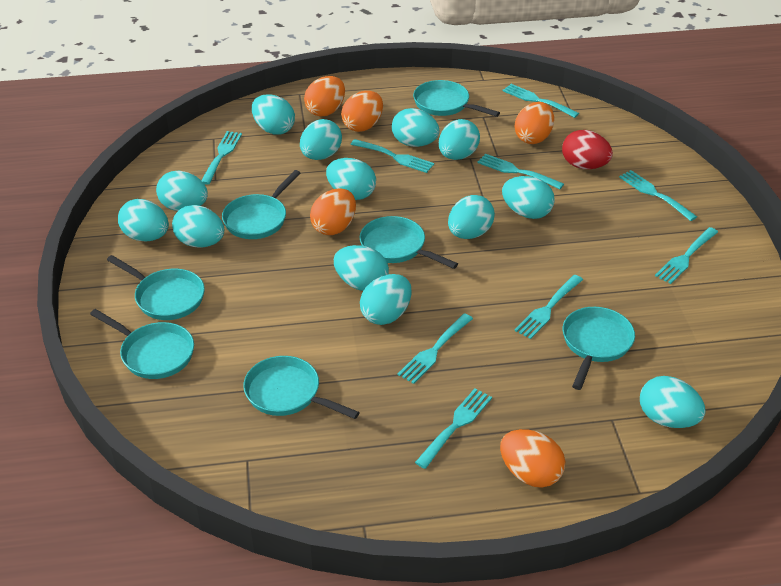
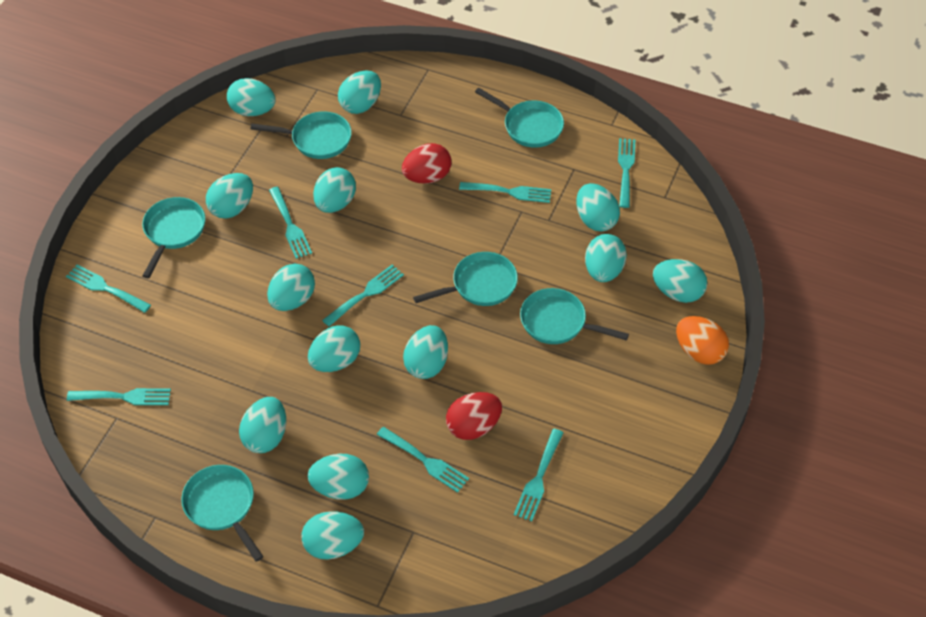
orange egg: 5 -> 1
red egg: 1 -> 2
turquoise fork: 9 -> 8
turquoise pan: 7 -> 6

